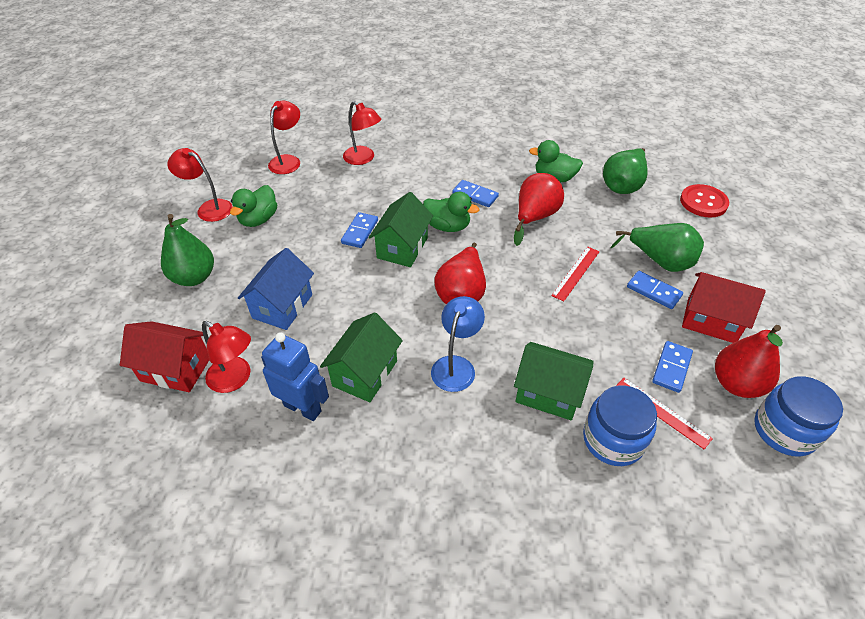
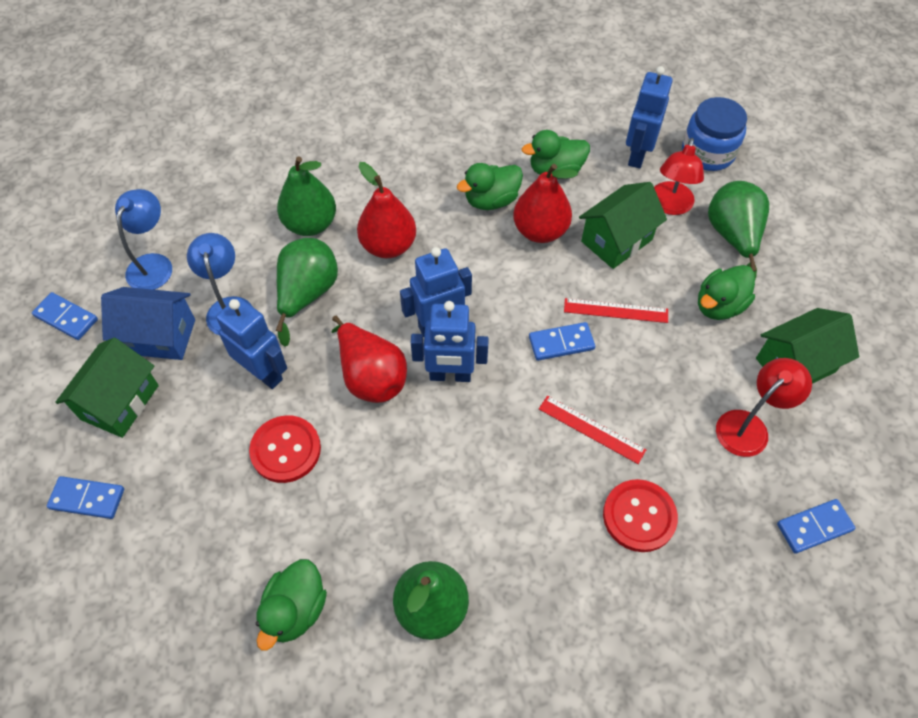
blue jar: 2 -> 1
blue lamp: 1 -> 2
blue robot: 1 -> 4
green duck: 3 -> 4
green pear: 3 -> 4
red button: 1 -> 2
red house: 2 -> 0
red lamp: 4 -> 2

